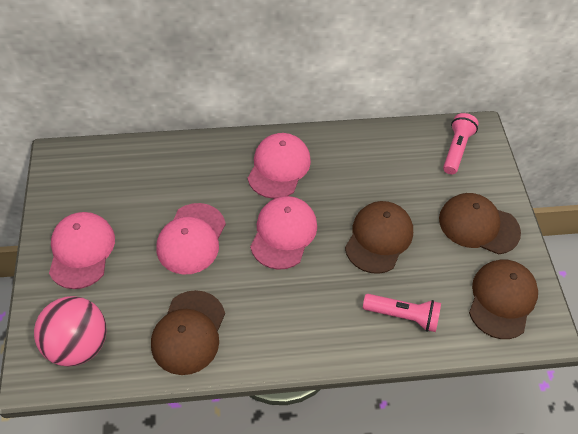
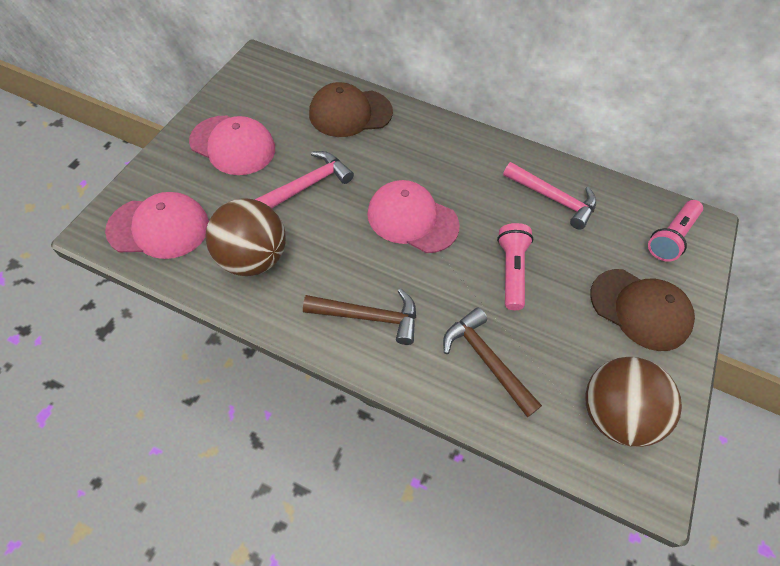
brown ball: 0 -> 2
brown cap: 4 -> 2
brown hammer: 0 -> 2
pink ball: 1 -> 0
pink cap: 4 -> 3
pink hammer: 0 -> 2

